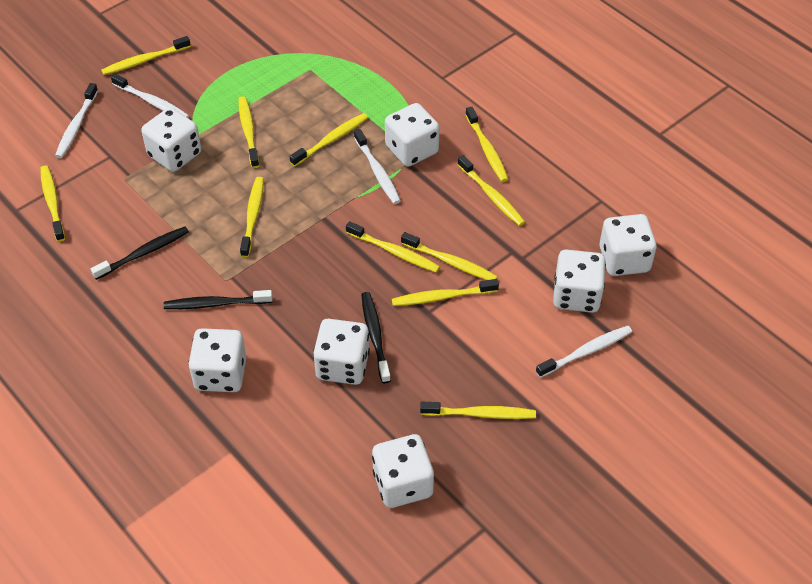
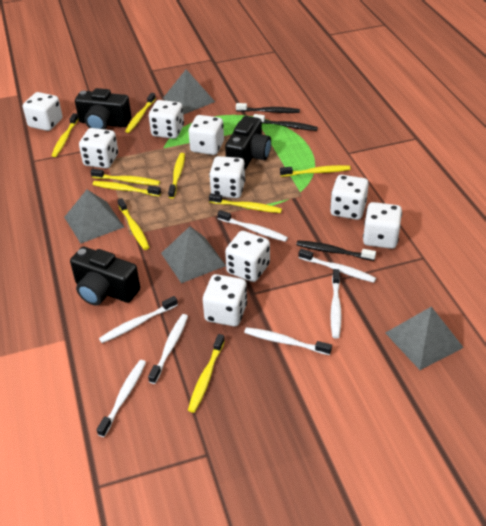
black camera: 0 -> 3
grey pyramid: 0 -> 4
white dice: 7 -> 9
white toothbrush: 4 -> 7
yellow toothbrush: 11 -> 9

